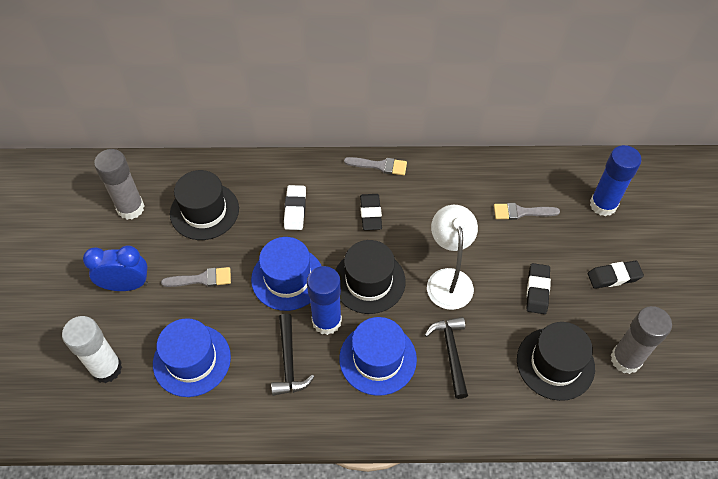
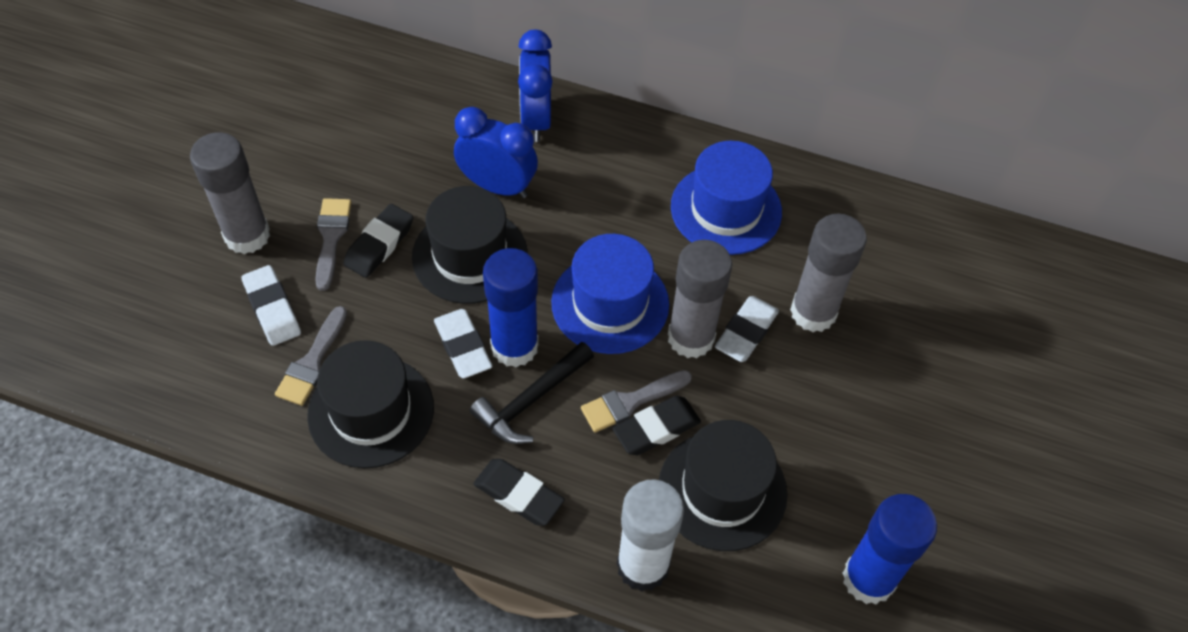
black hammer: 2 -> 1
blue clock: 1 -> 2
blue hat: 3 -> 2
grey glue stick: 2 -> 3
white eraser: 1 -> 3
white lamp: 1 -> 0

